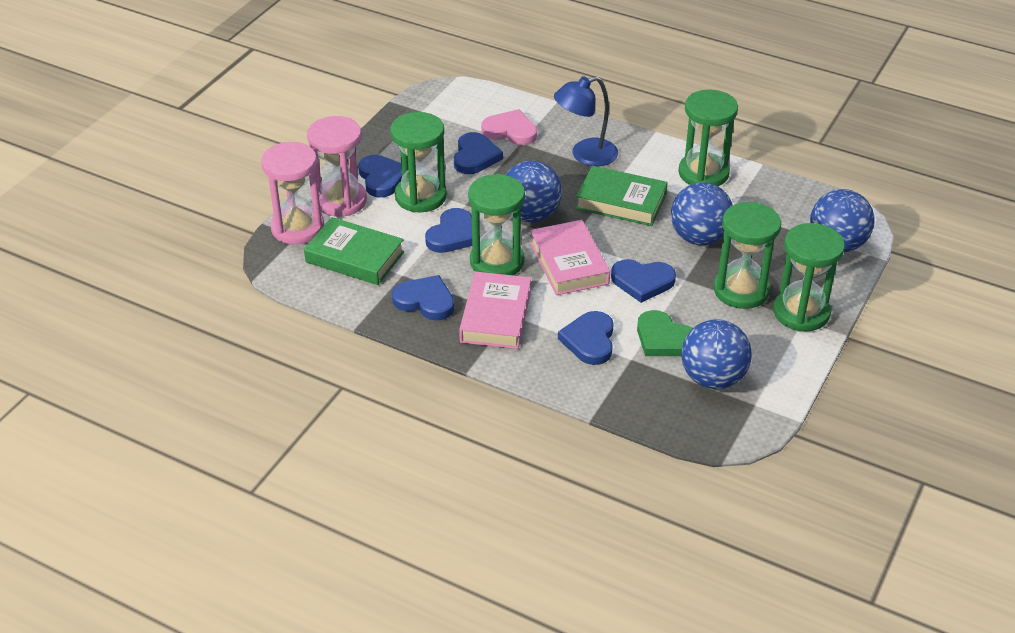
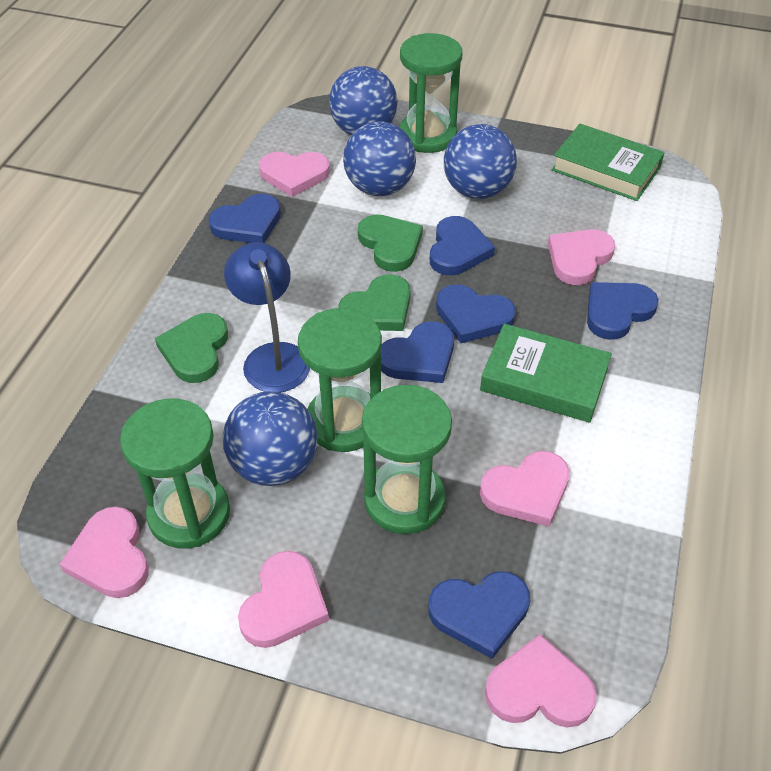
green heart: 1 -> 3
green hourglass: 5 -> 4
pink book: 2 -> 0
pink heart: 1 -> 6
pink hourglass: 2 -> 0

